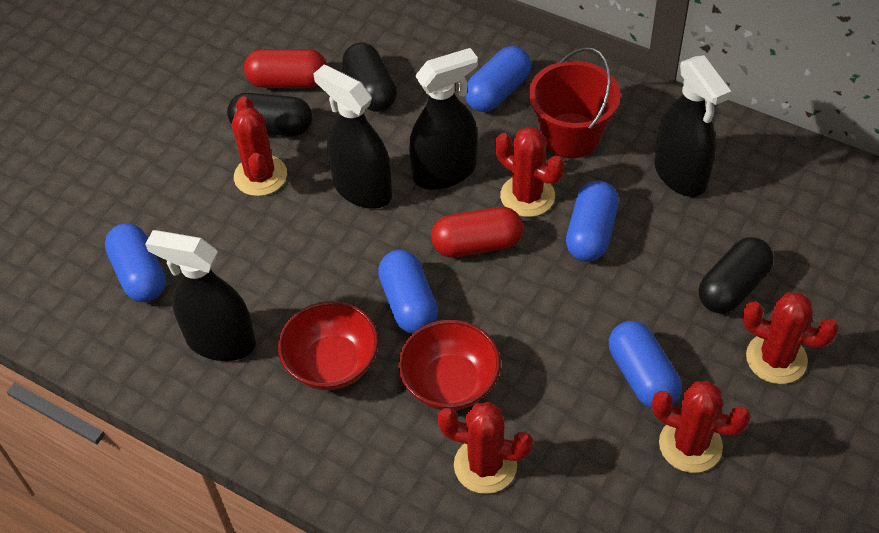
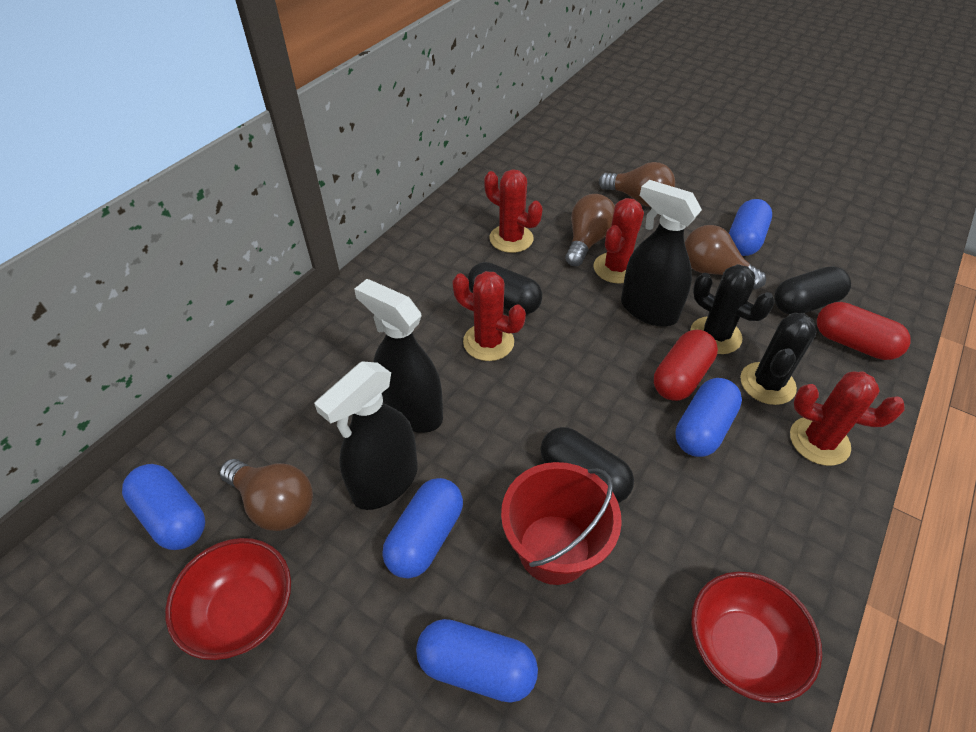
black cactus: 0 -> 2
black spray bottle: 4 -> 3
brown light bulb: 0 -> 4
red cactus: 5 -> 4

